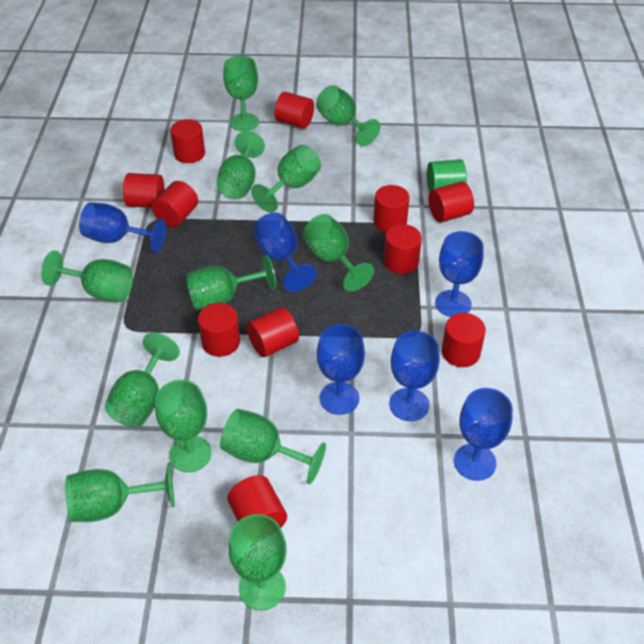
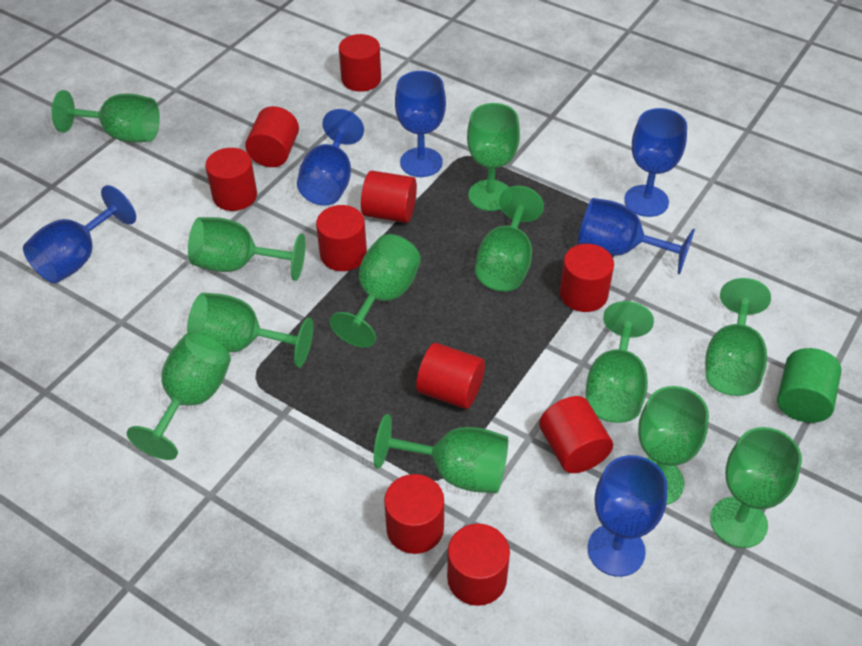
red cylinder: 11 -> 10

